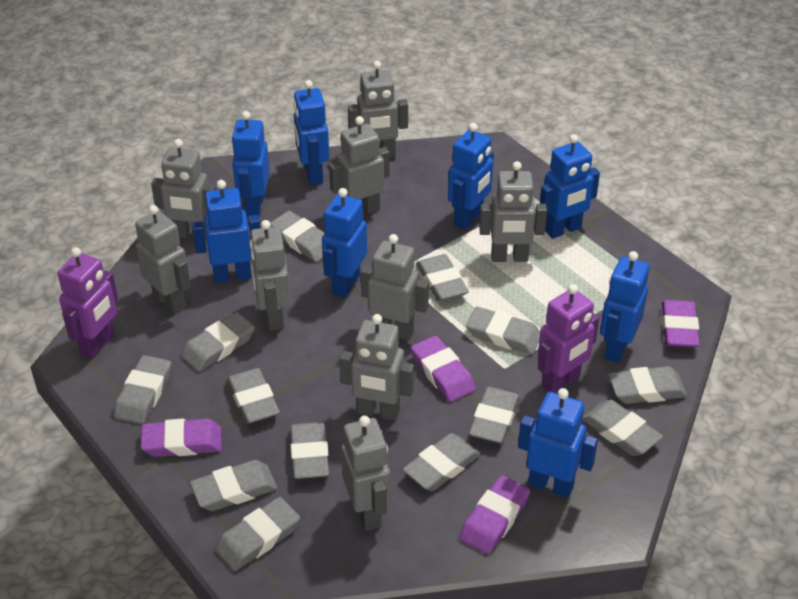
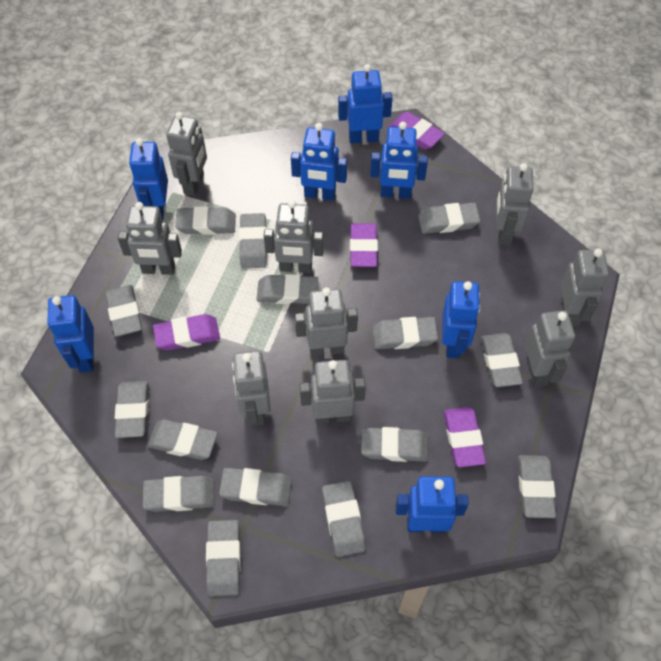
blue robot: 8 -> 7
grey eraser: 13 -> 15
purple robot: 2 -> 0

